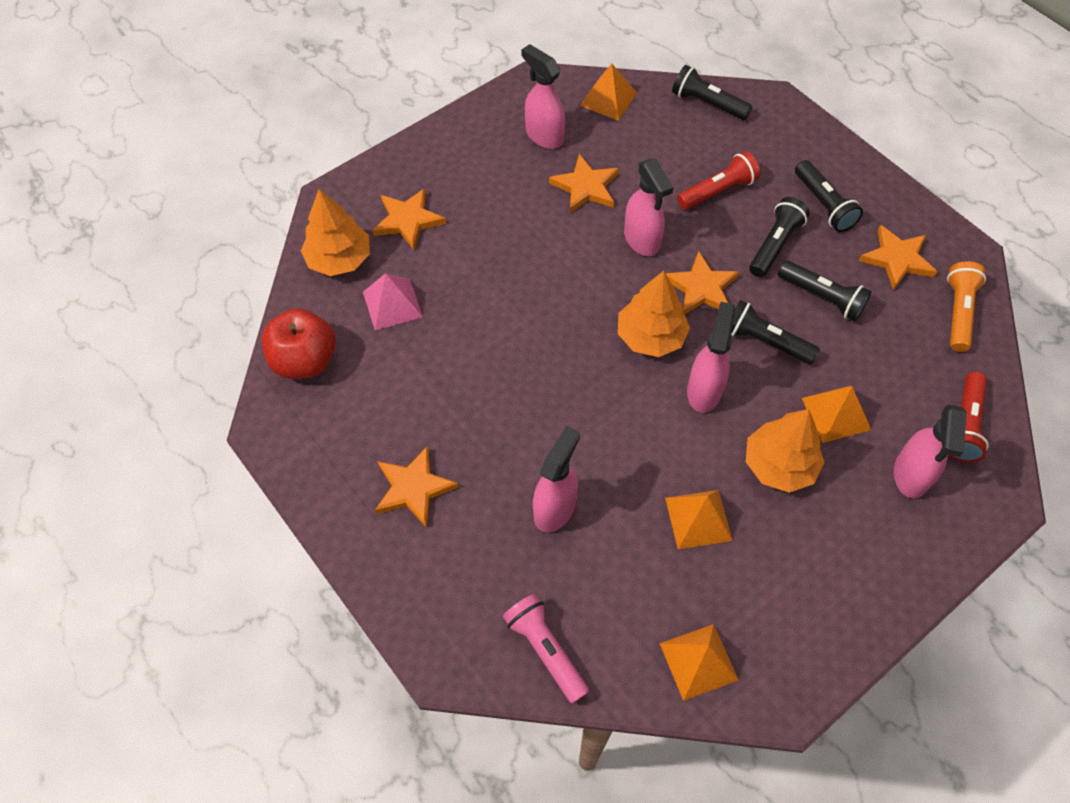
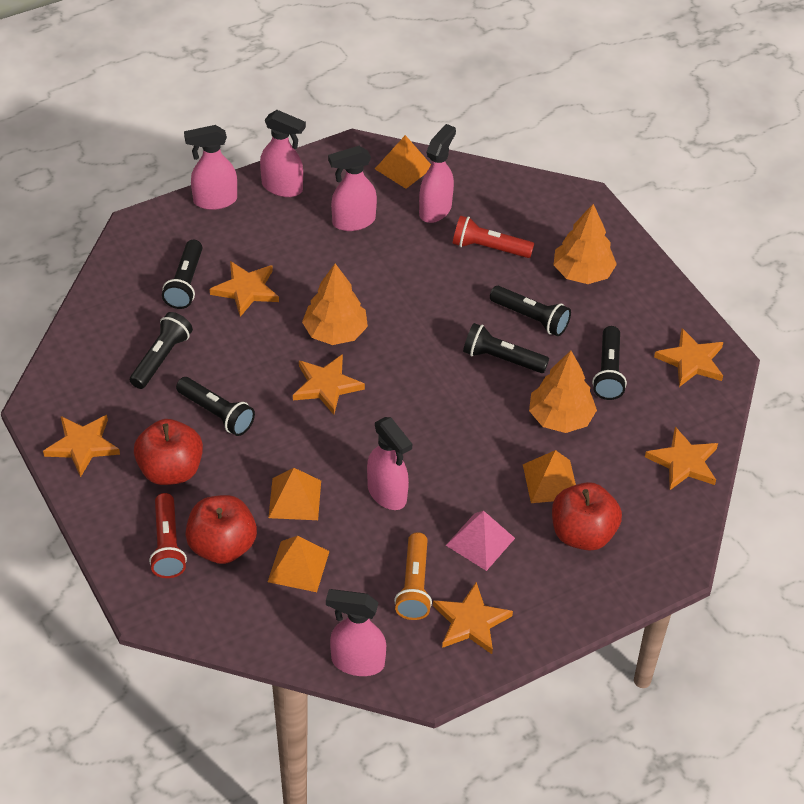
black flashlight: 5 -> 6
orange star: 5 -> 6
pink flashlight: 1 -> 0
pink spray bottle: 5 -> 6
red apple: 1 -> 3

